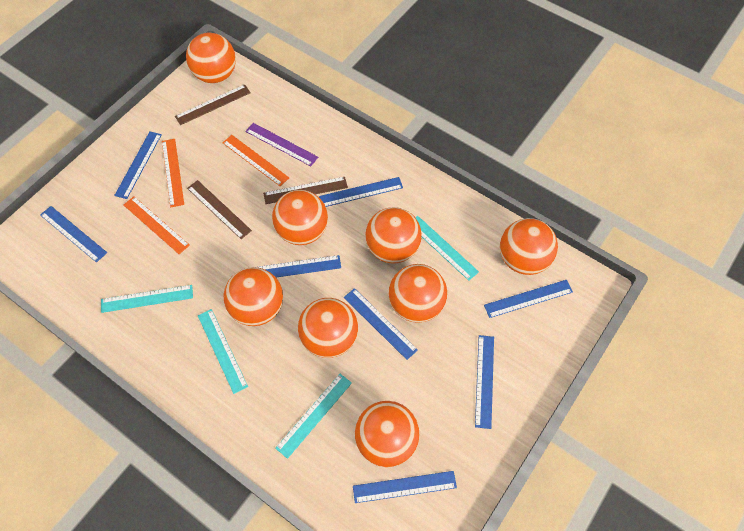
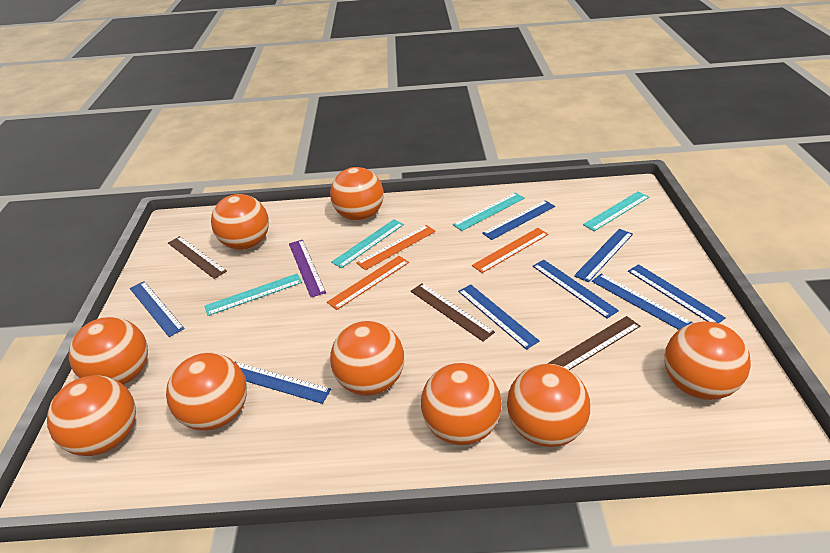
orange ball: 8 -> 9

